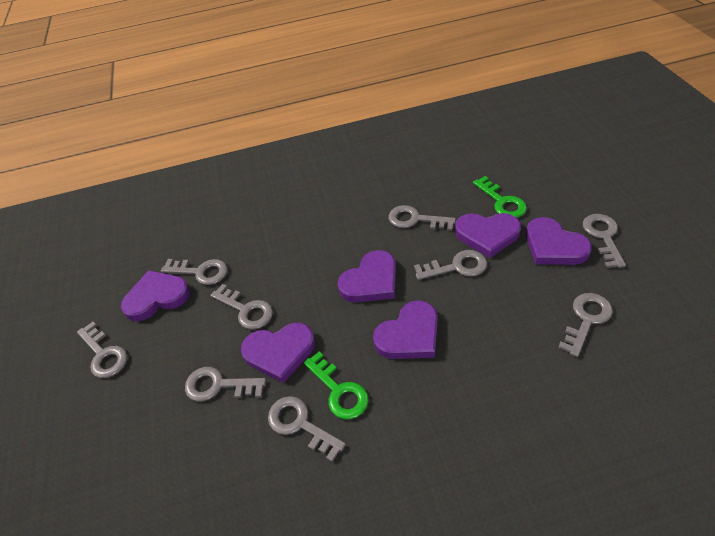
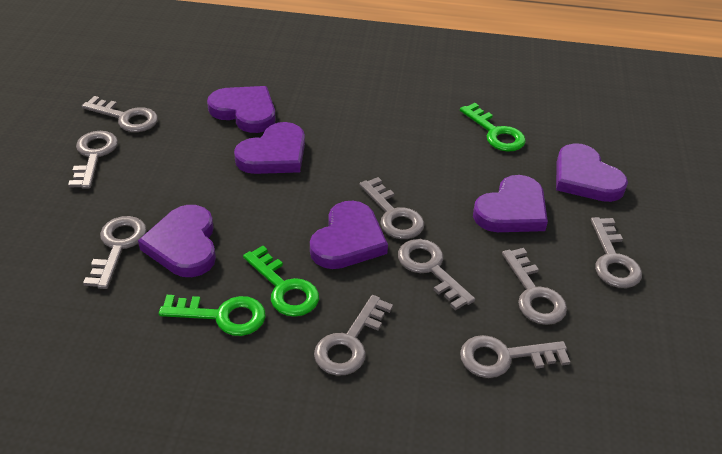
green key: 2 -> 3

